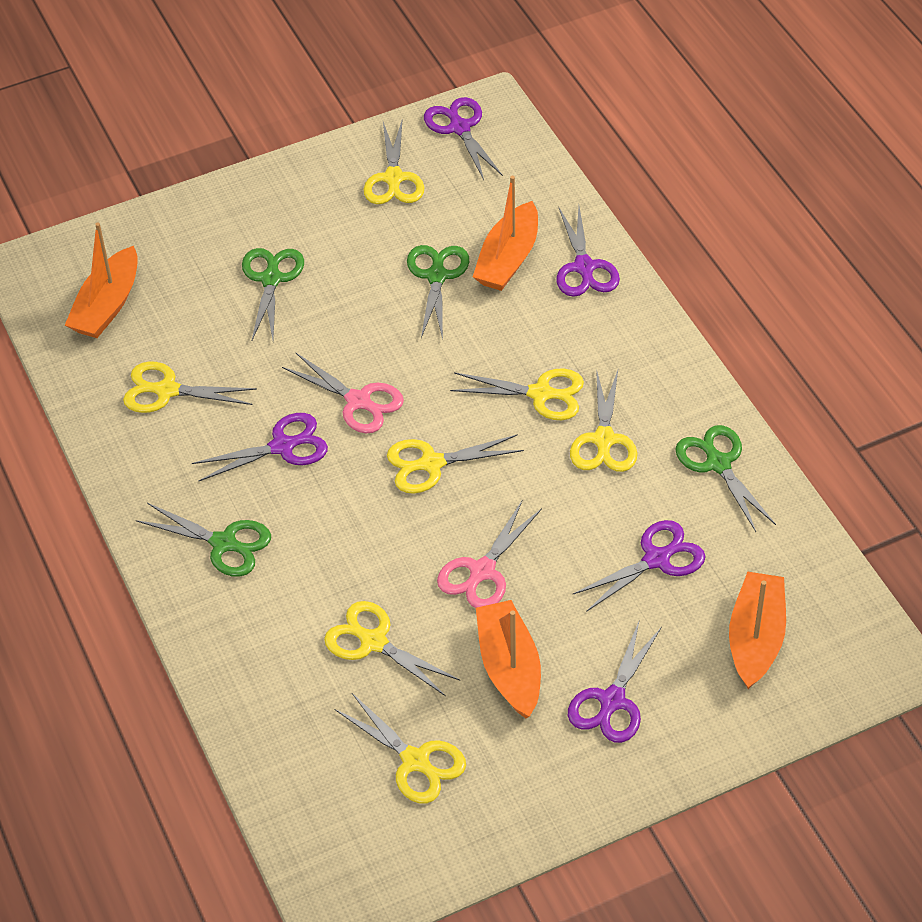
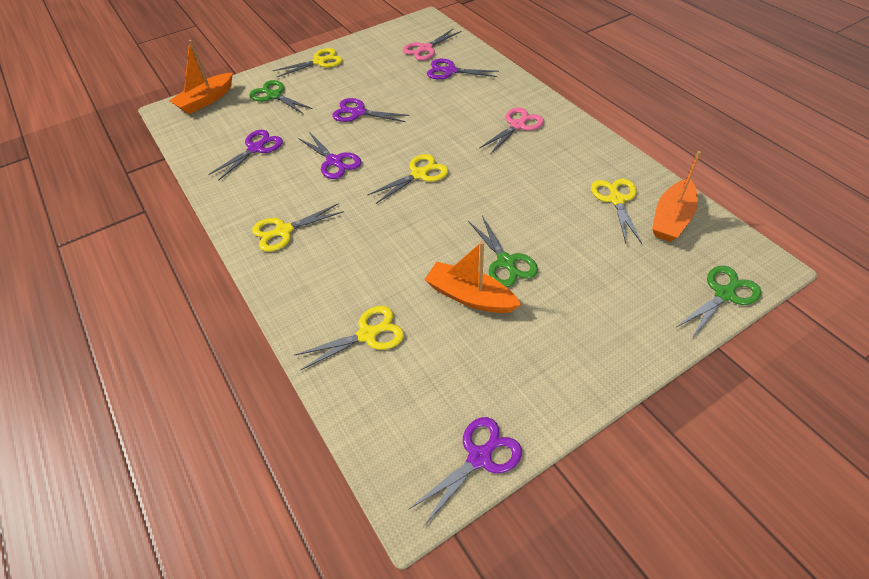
green scissors: 4 -> 3
orange boat: 4 -> 3
yellow scissors: 7 -> 5

